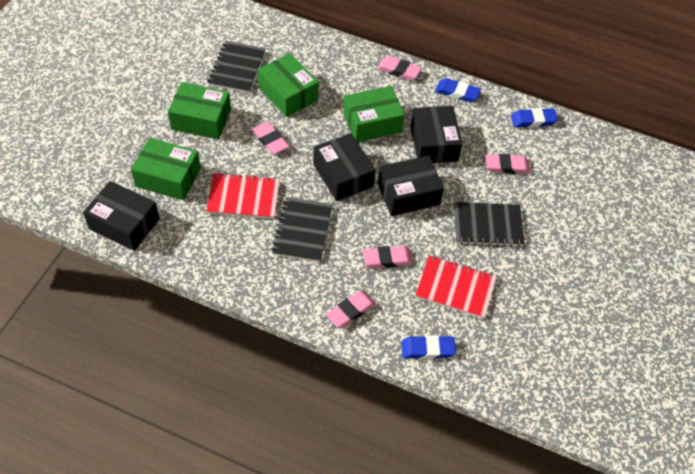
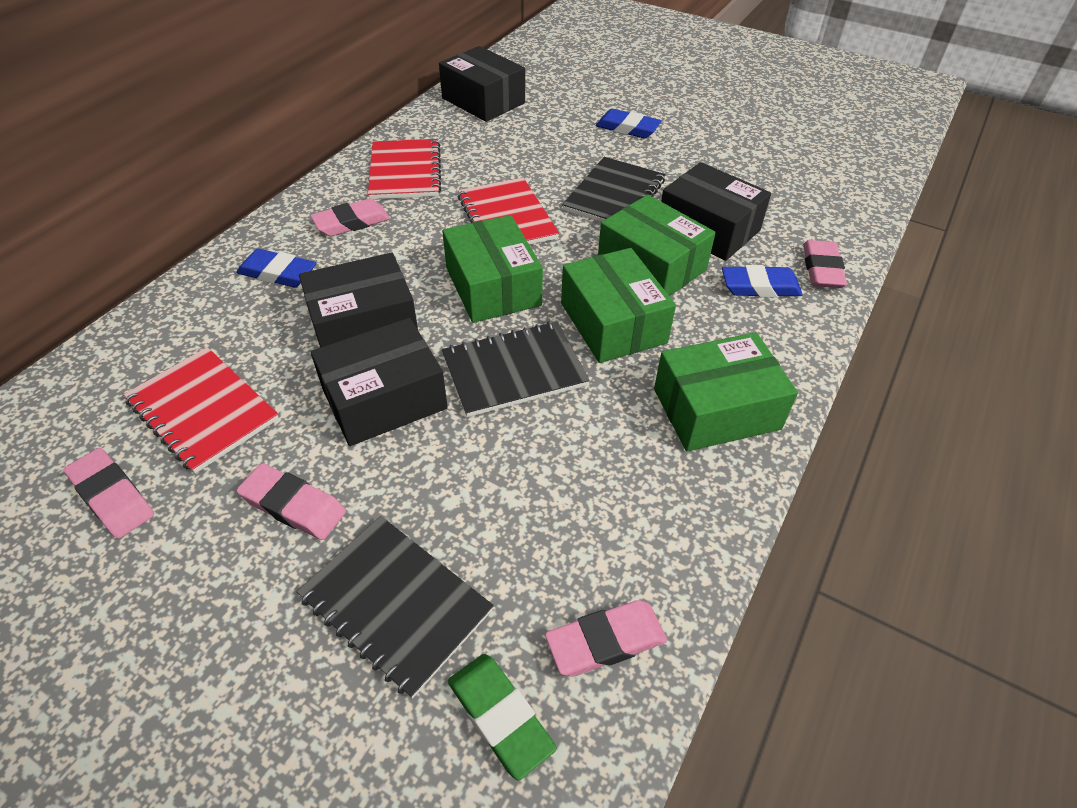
green eraser: 0 -> 1
red notebook: 2 -> 3

